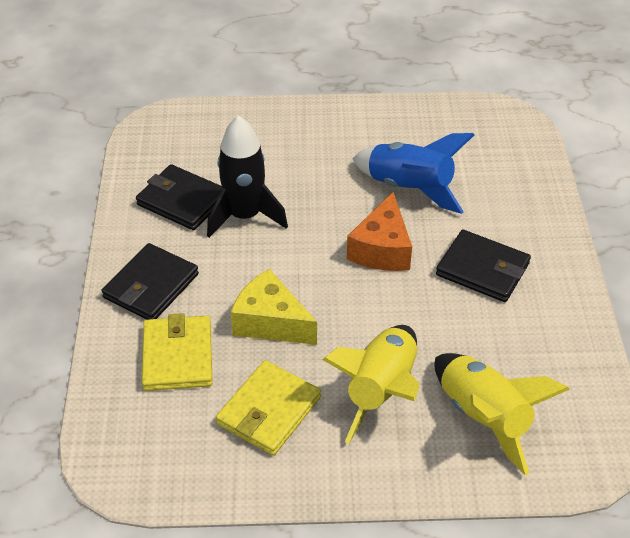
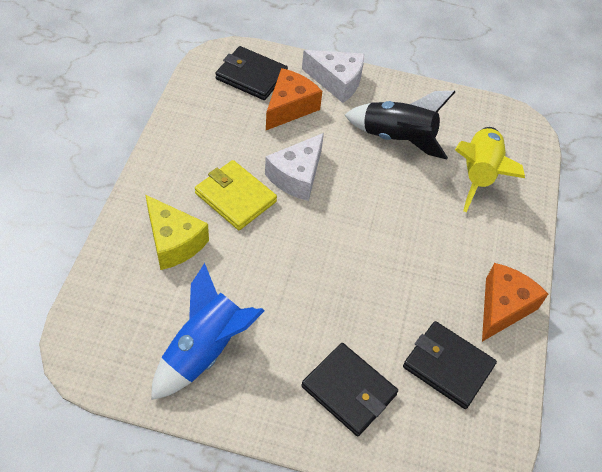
orange cheese: 1 -> 2
white cheese: 0 -> 2
yellow rocket: 2 -> 1
yellow wallet: 2 -> 1

